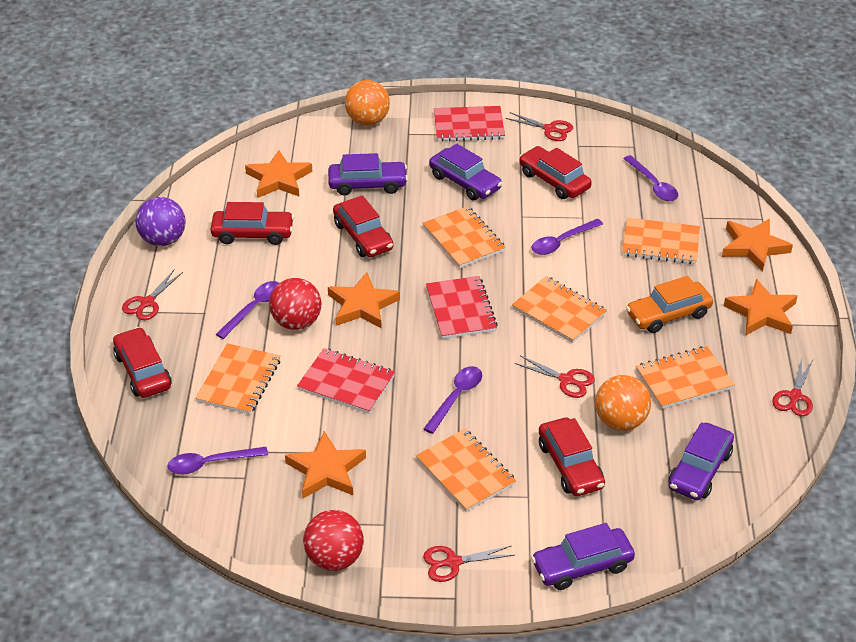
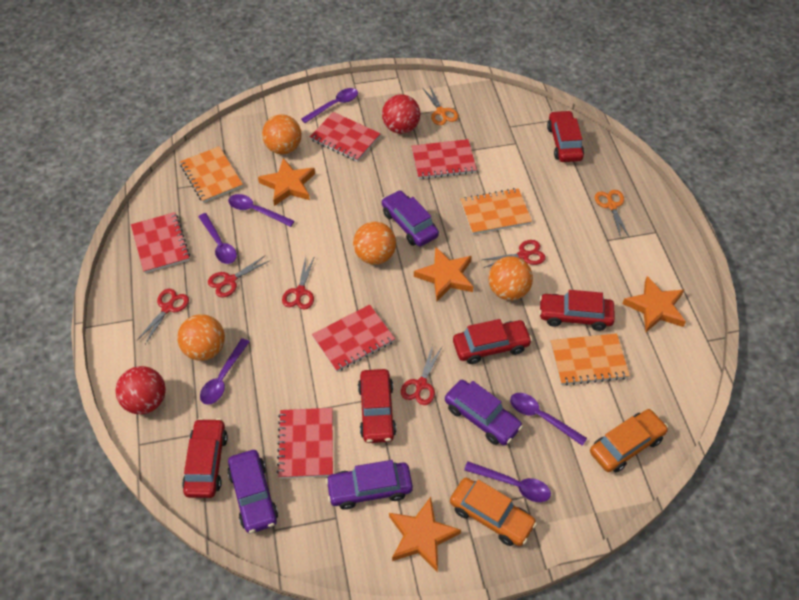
orange ball: 2 -> 4
orange car: 1 -> 2
orange notebook: 6 -> 3
orange scissors: 0 -> 2
orange star: 5 -> 4
purple ball: 1 -> 0
purple spoon: 5 -> 6
red notebook: 3 -> 5

